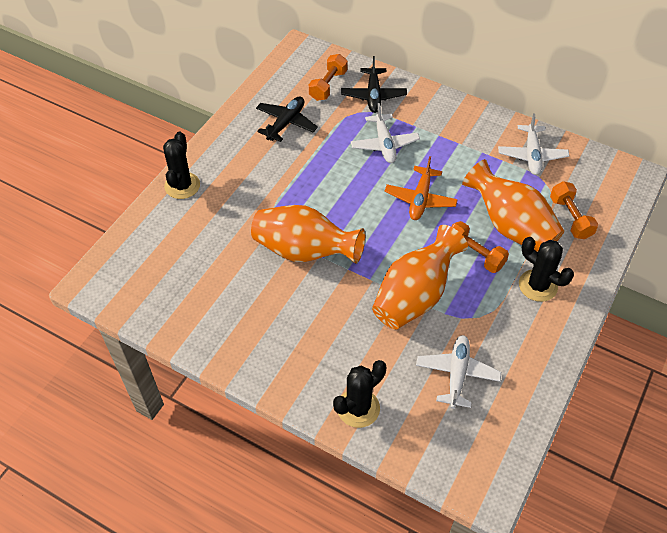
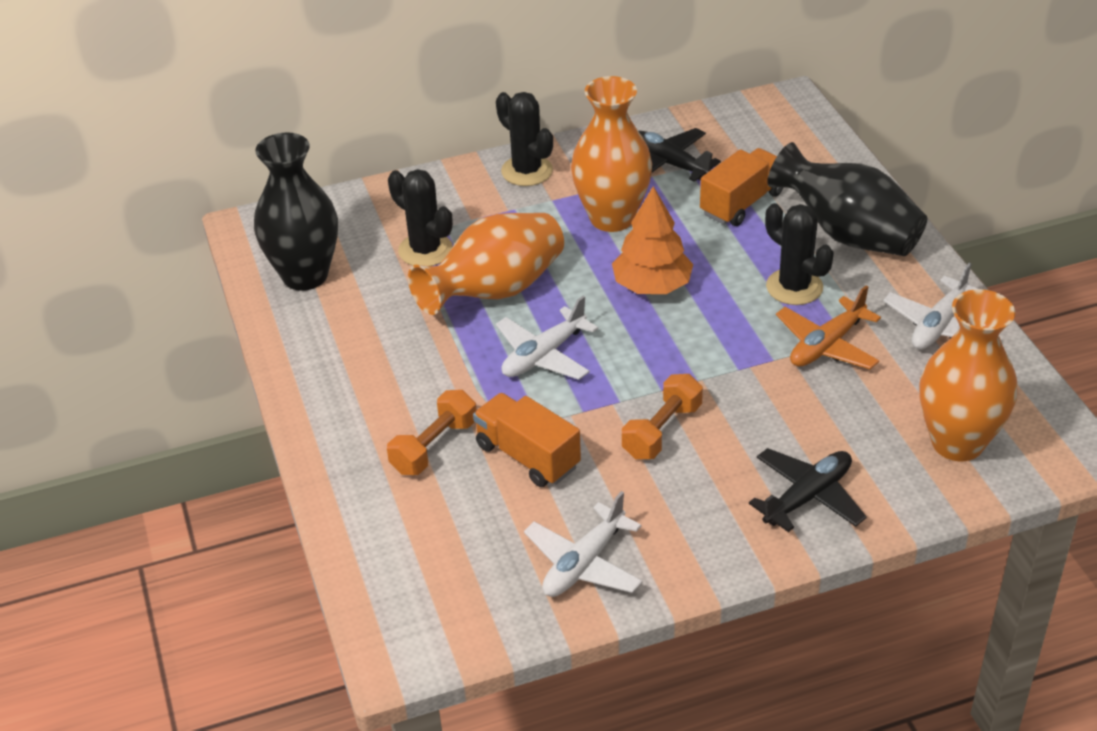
black vase: 0 -> 2
orange dumbbell: 3 -> 2
orange tree: 0 -> 1
orange truck: 0 -> 2

